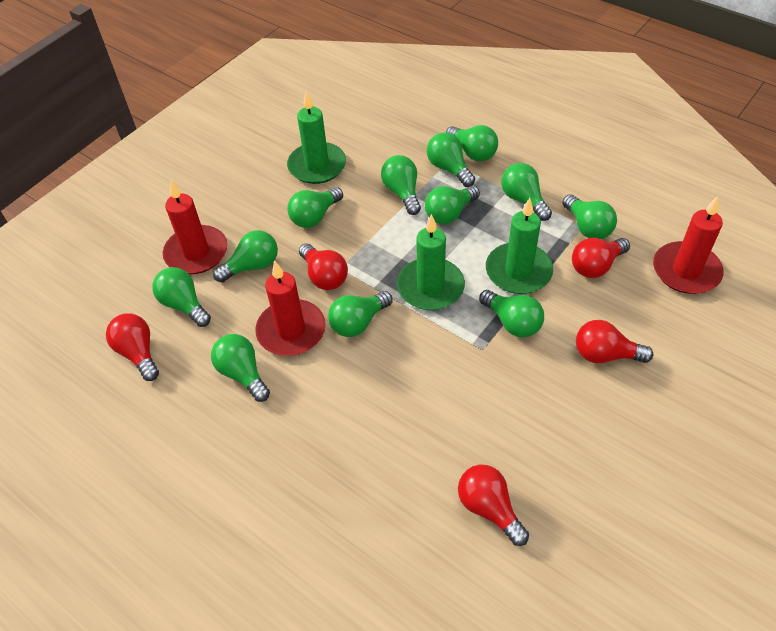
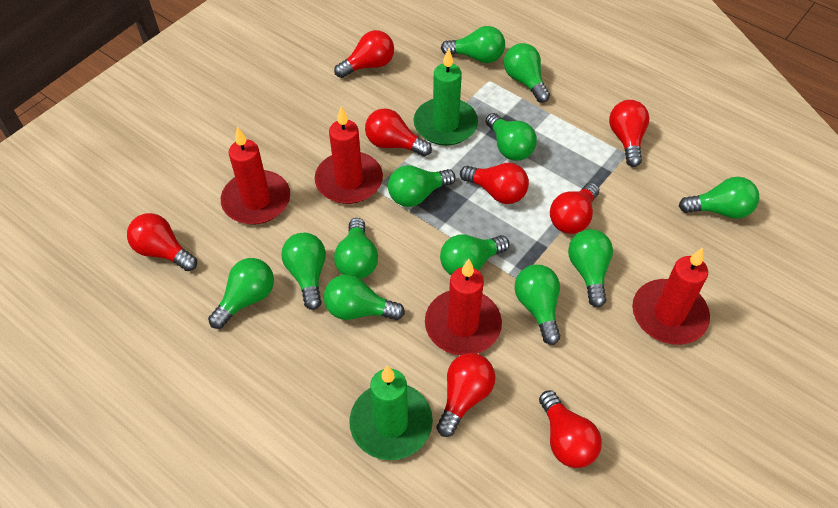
green candle: 3 -> 2
red candle: 3 -> 4
red light bulb: 5 -> 8

